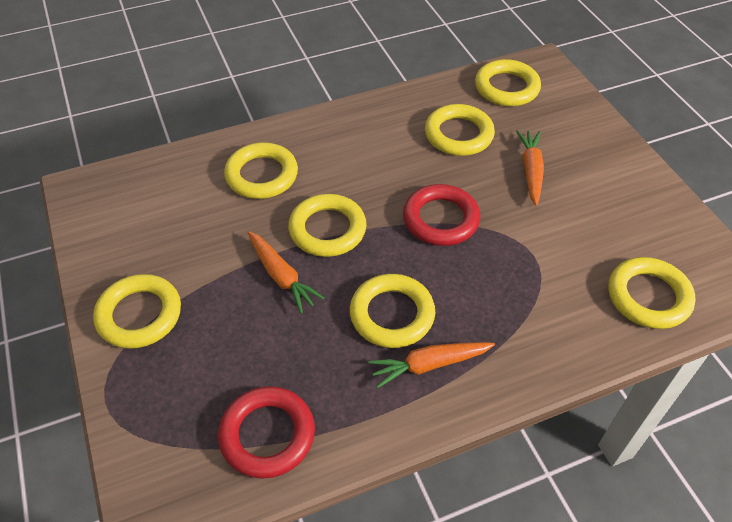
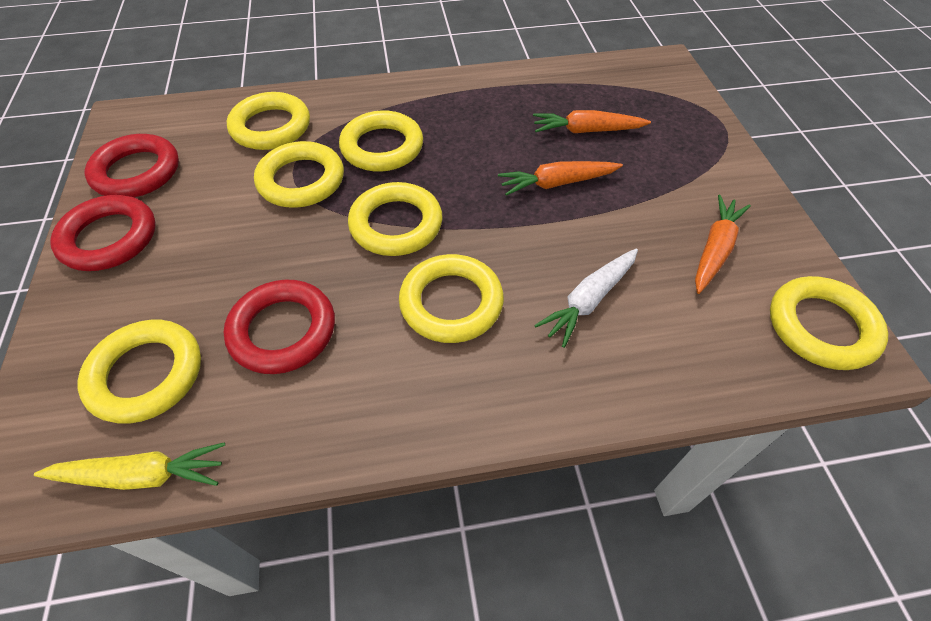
red ring: 2 -> 3
white carrot: 0 -> 1
yellow carrot: 0 -> 1

